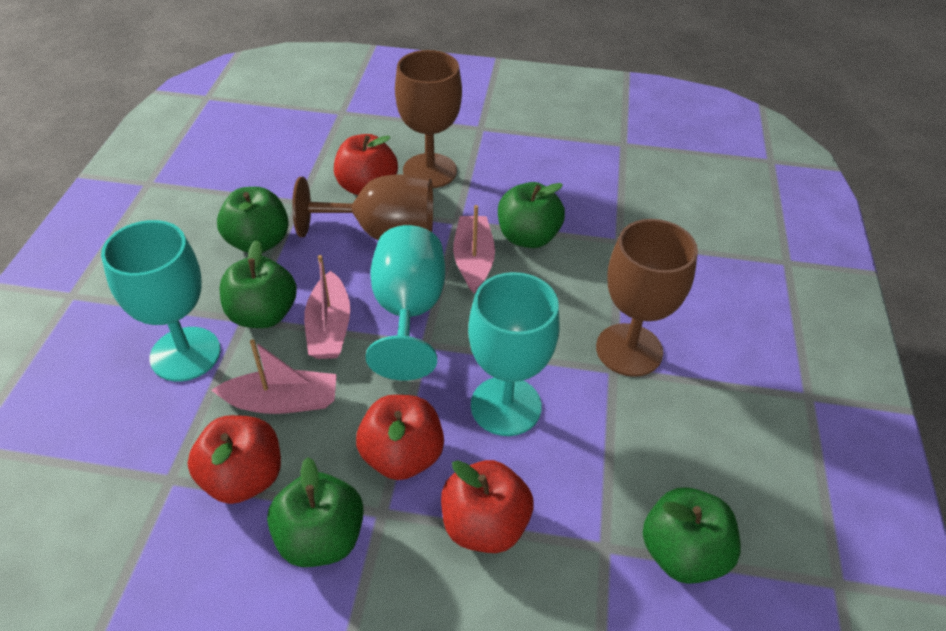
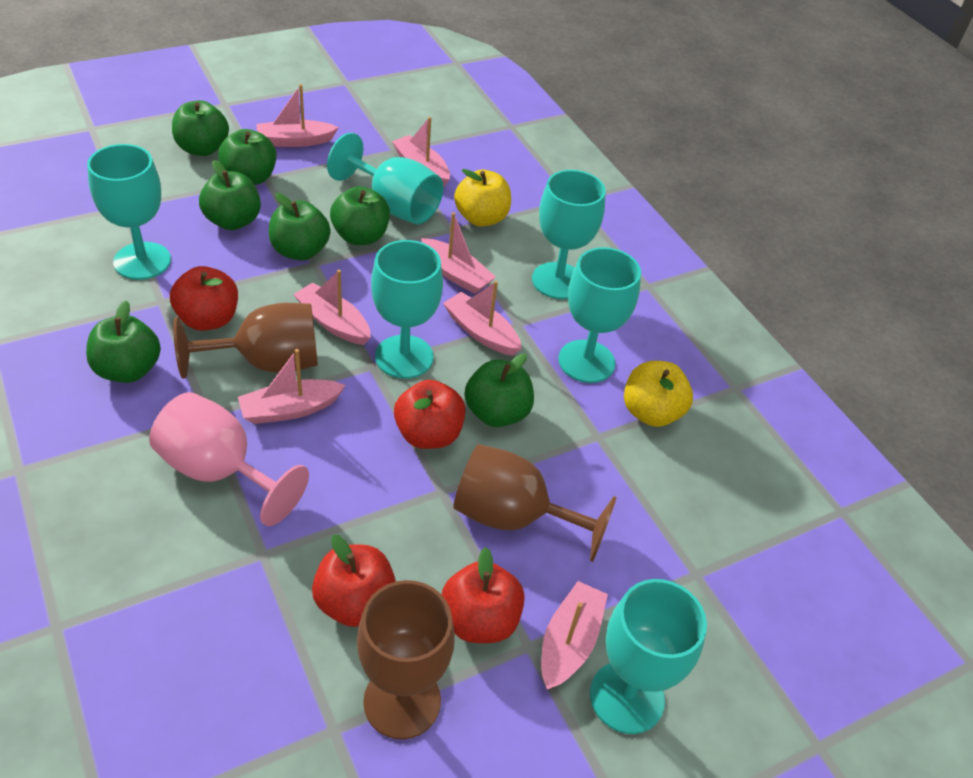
green apple: 5 -> 7
pink boat: 3 -> 7
pink goblet: 0 -> 1
turquoise goblet: 3 -> 6
yellow apple: 0 -> 2

